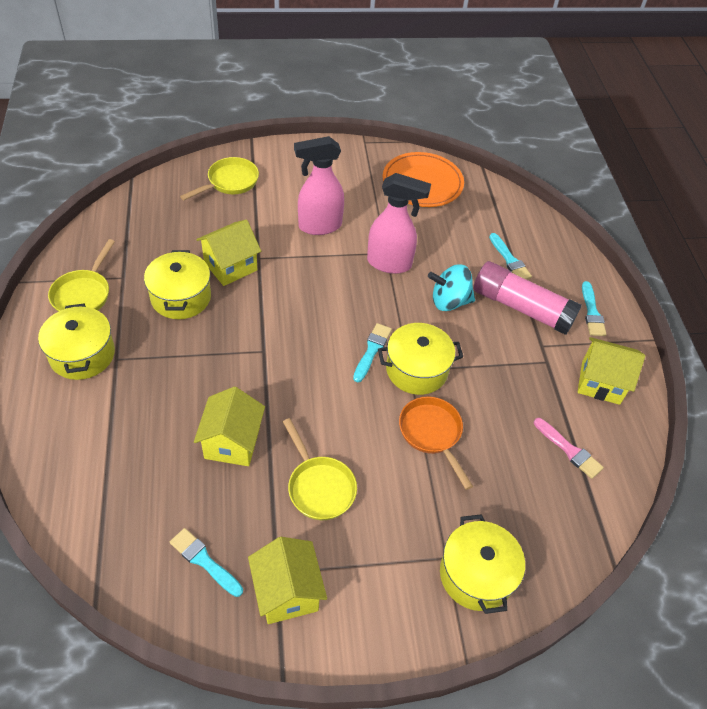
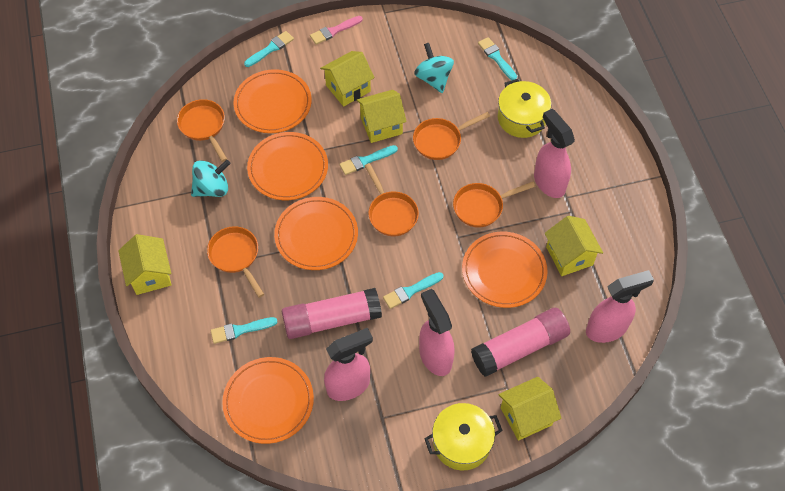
orange pan: 1 -> 5
orange plate: 1 -> 5
pink glue stick: 1 -> 2
pink spray bottle: 2 -> 4
turquoise brush: 4 -> 5
turquoise spinning top: 1 -> 2
yellow house: 4 -> 5
yellow pan: 3 -> 0
yellow pot: 4 -> 2

